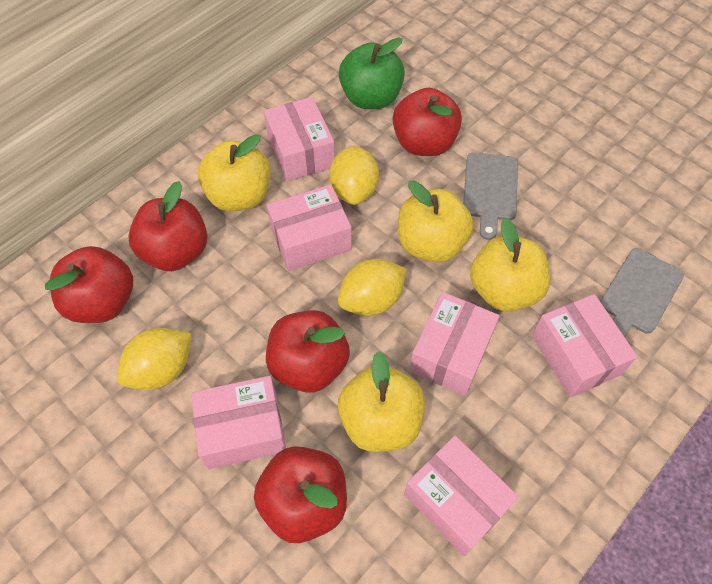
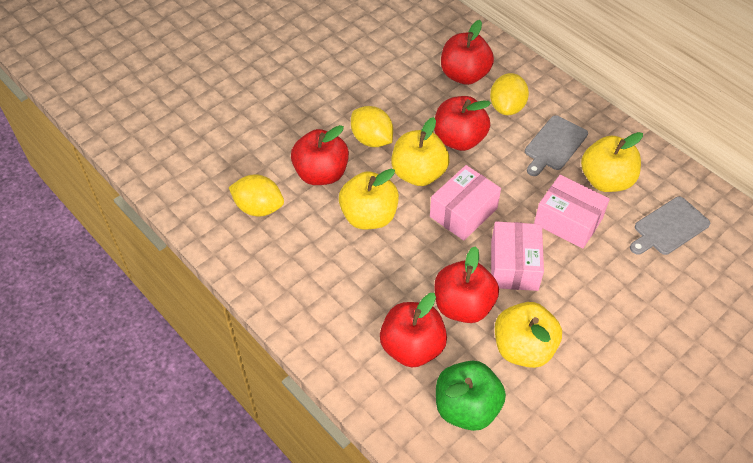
pink box: 6 -> 3

